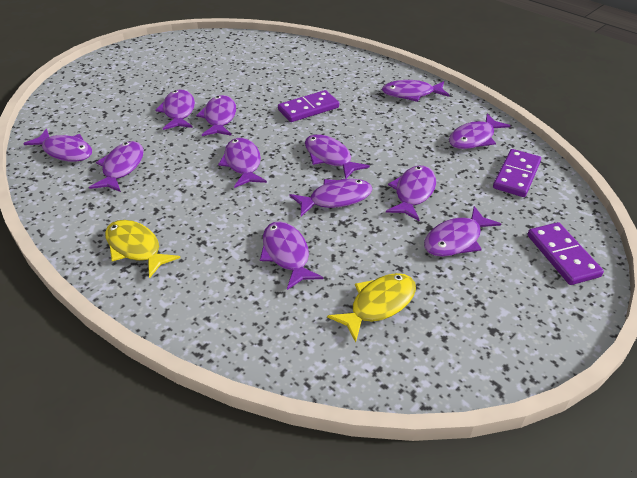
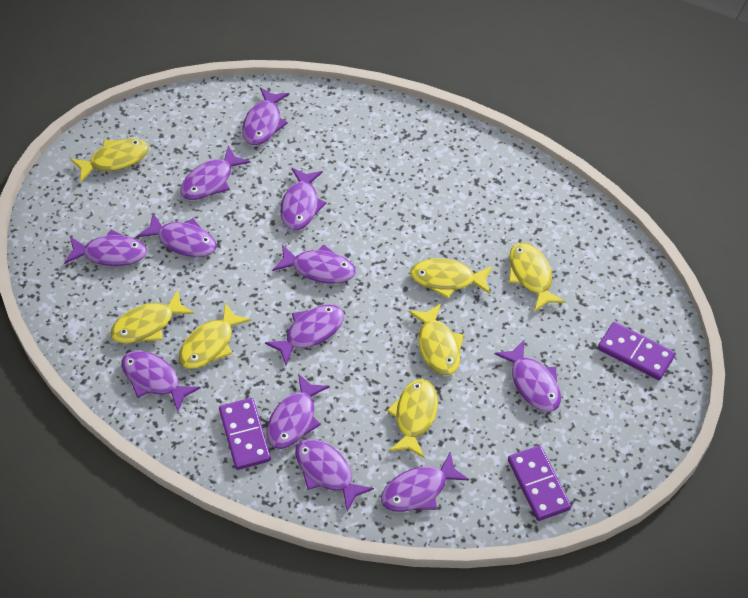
yellow fish: 2 -> 7

